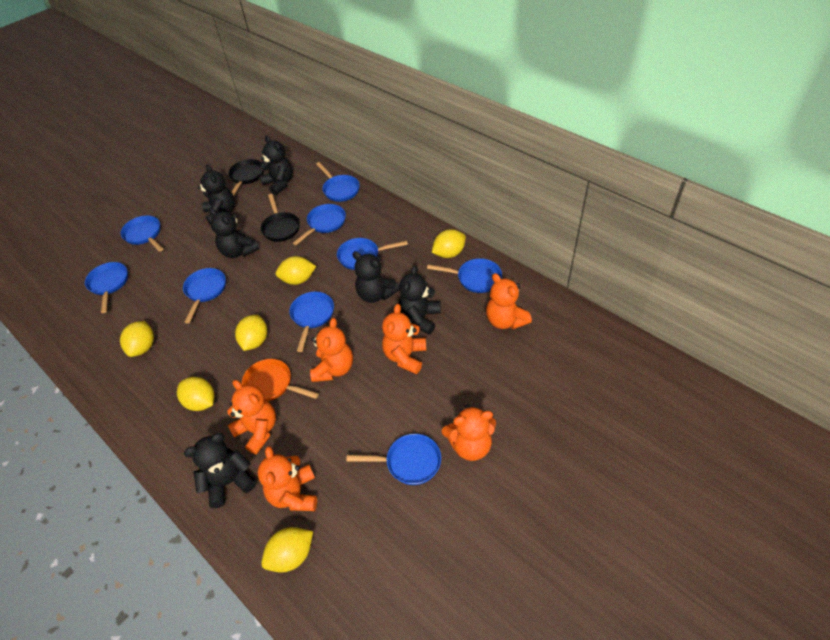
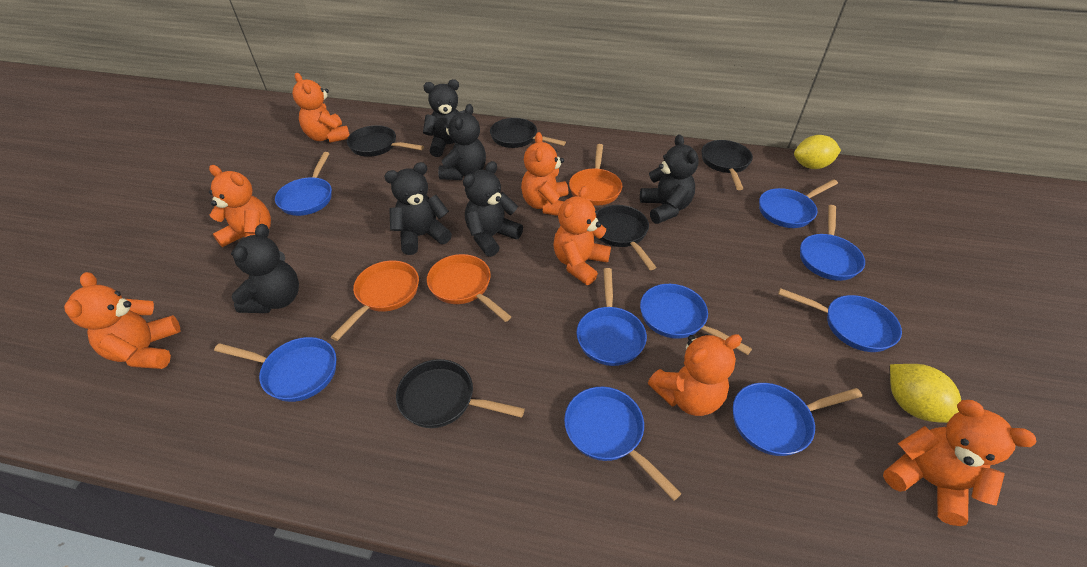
black pan: 2 -> 5
orange pan: 1 -> 3
orange teddy bear: 6 -> 7
yellow lemon: 6 -> 2

